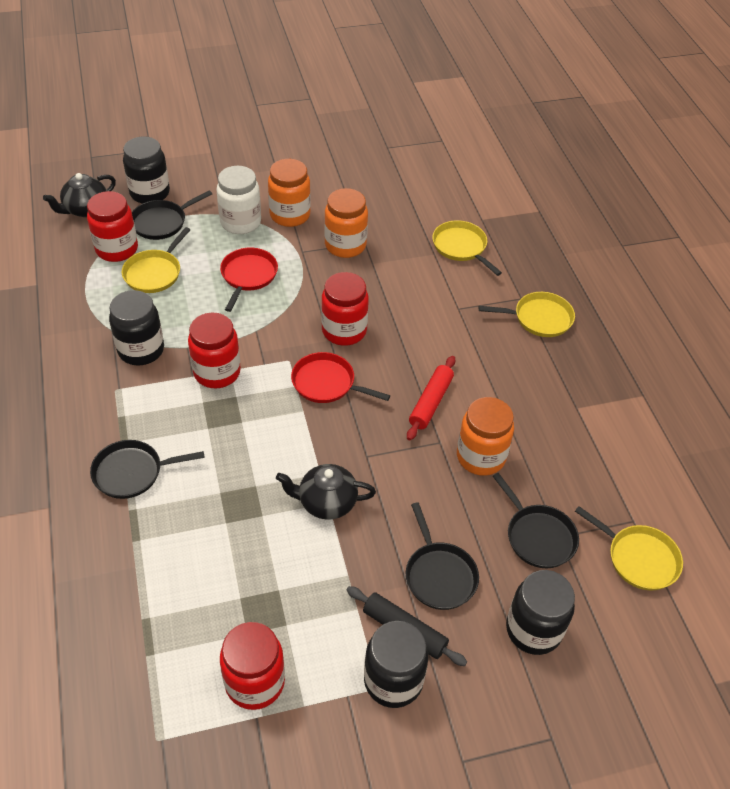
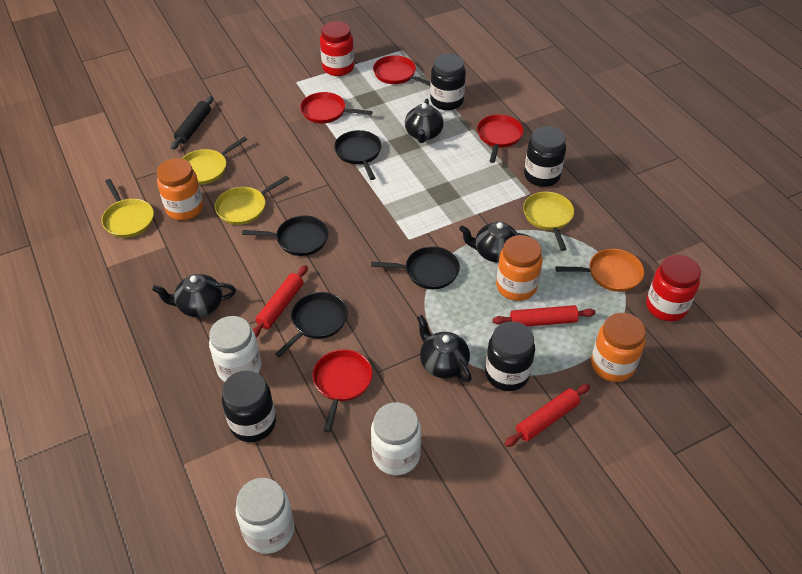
black teapot: 2 -> 4
orange pan: 0 -> 1
red jar: 4 -> 2
red pan: 2 -> 4
red rolling pin: 1 -> 3
white jar: 1 -> 3

